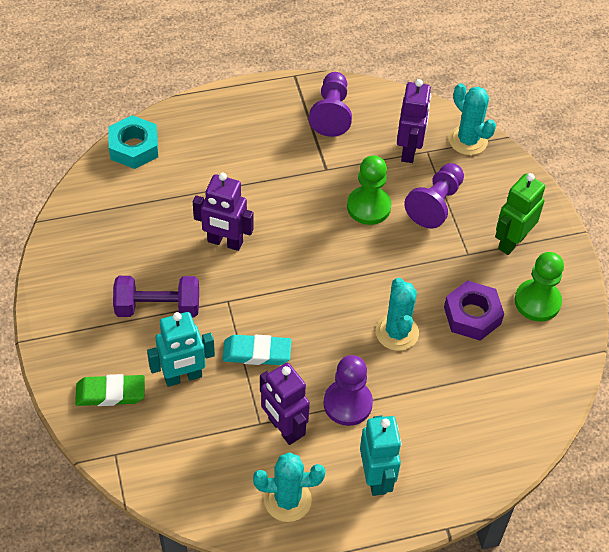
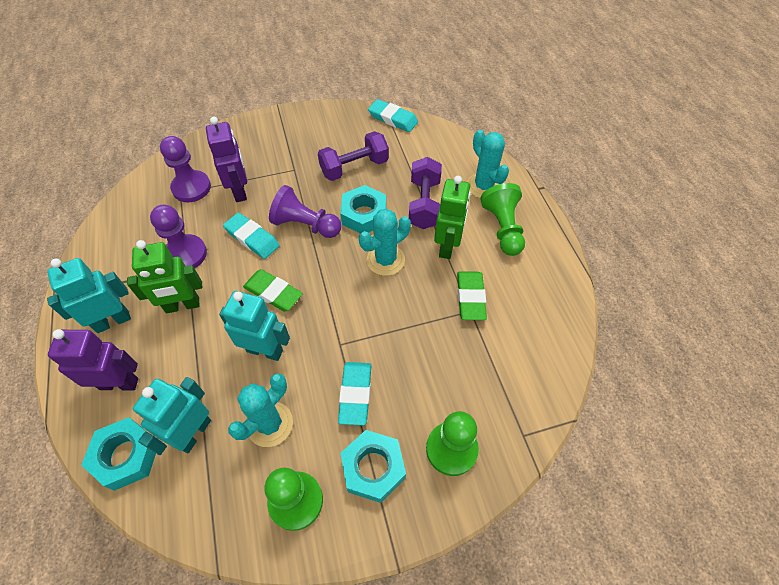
green eraser: 1 -> 2
green pawn: 2 -> 3
green robot: 1 -> 2
purple dumbbell: 1 -> 2
purple nut: 1 -> 0
purple robot: 3 -> 2
turquoise eraser: 1 -> 3
turquoise nut: 1 -> 3
turquoise robot: 2 -> 3

